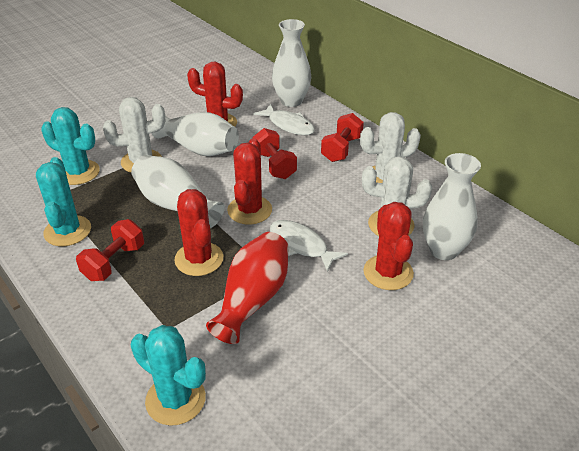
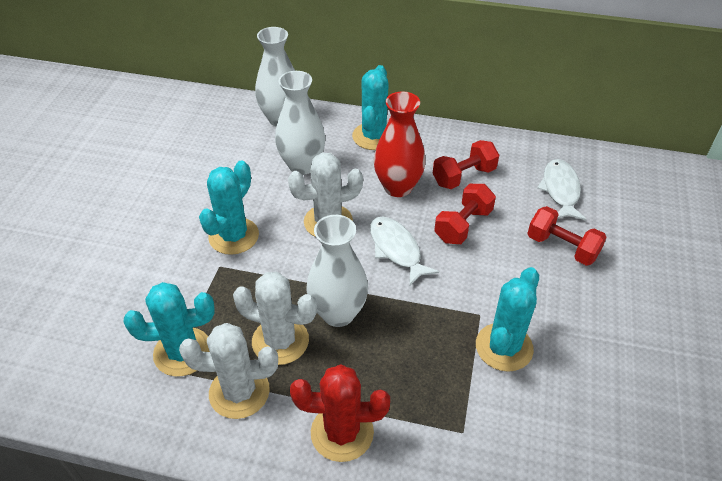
red cactus: 4 -> 1
turquoise cactus: 3 -> 4
white vase: 4 -> 3

